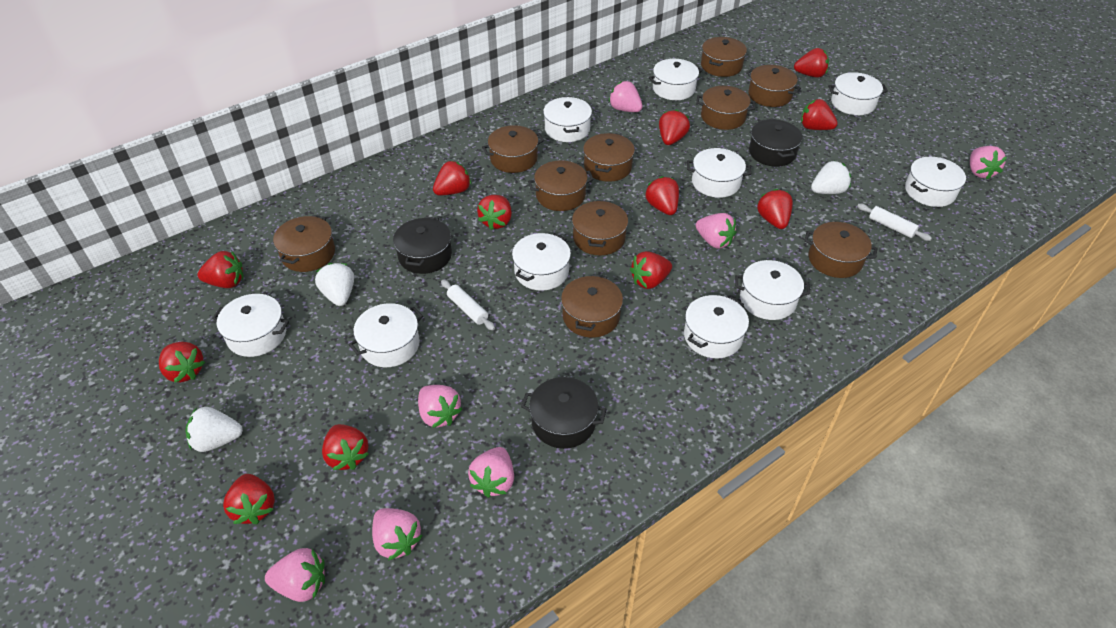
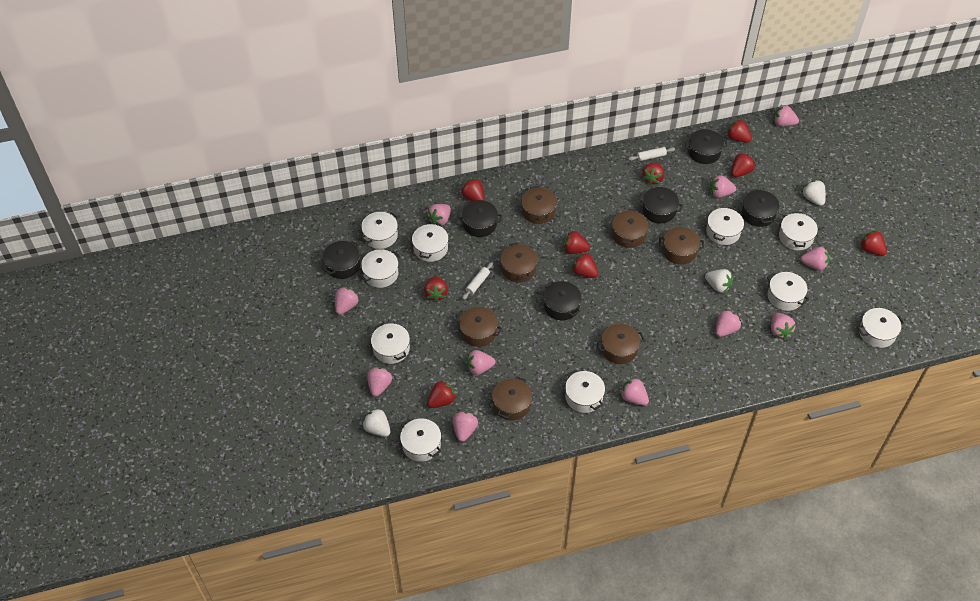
black pot: 3 -> 6
brown pot: 10 -> 7
pink strawberry: 7 -> 11
red strawberry: 12 -> 9

